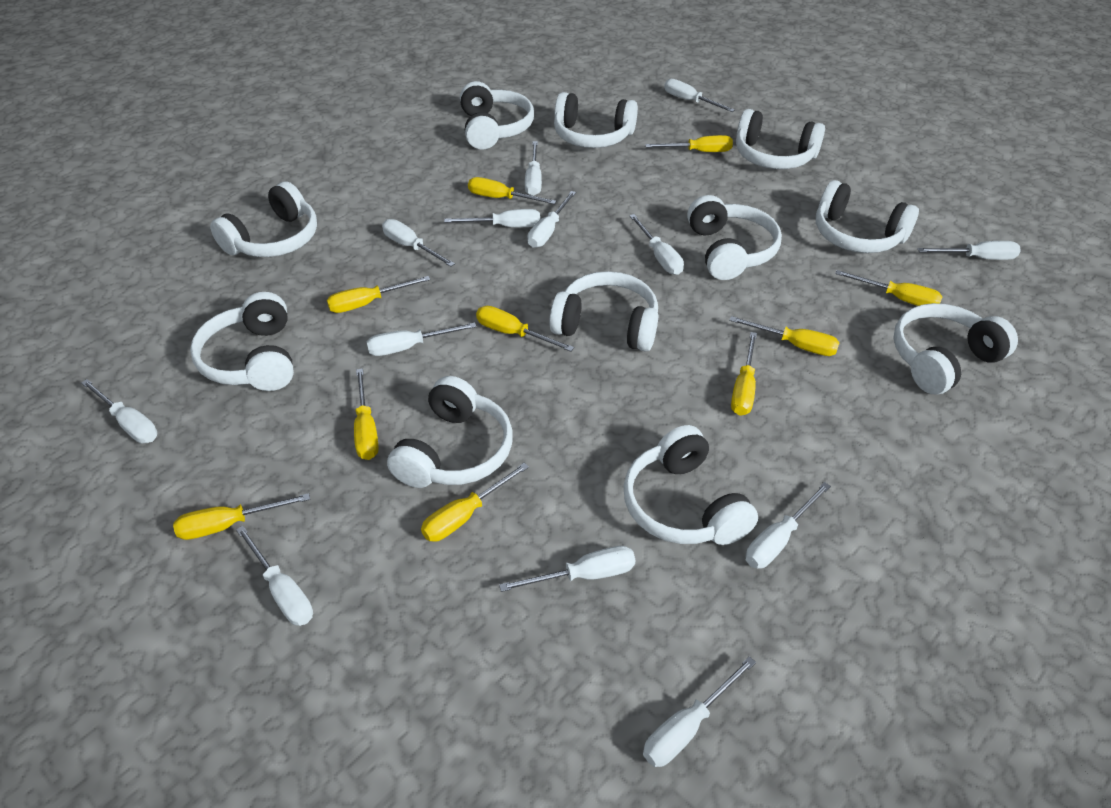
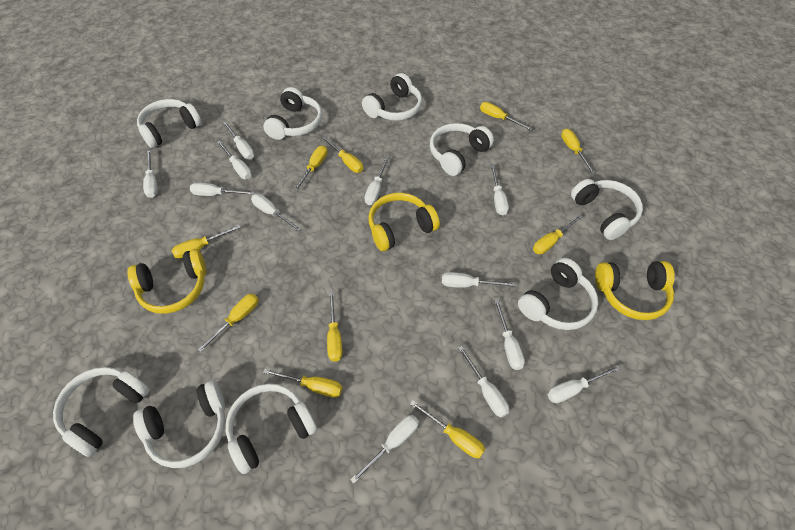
white headphones: 11 -> 9
white screwdriver: 13 -> 12
yellow headphones: 0 -> 3

